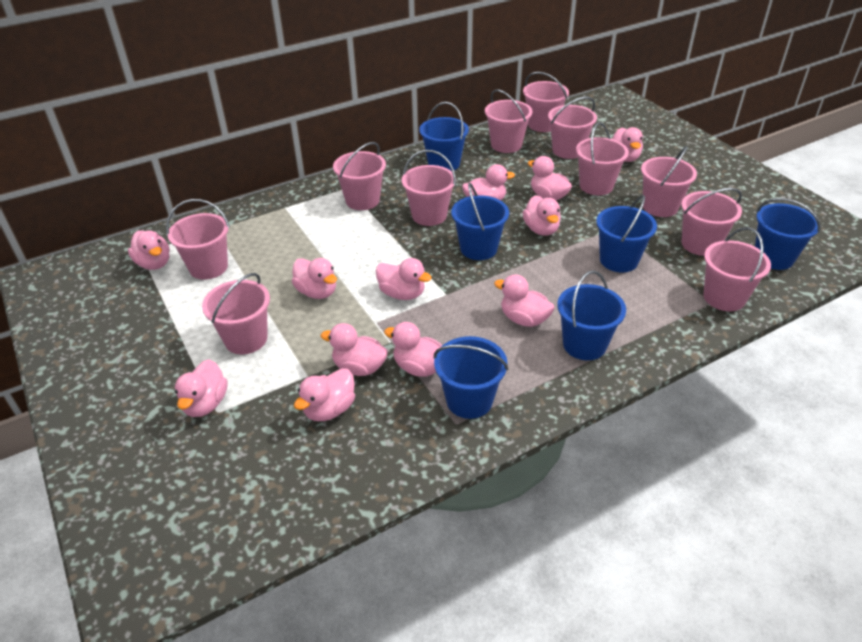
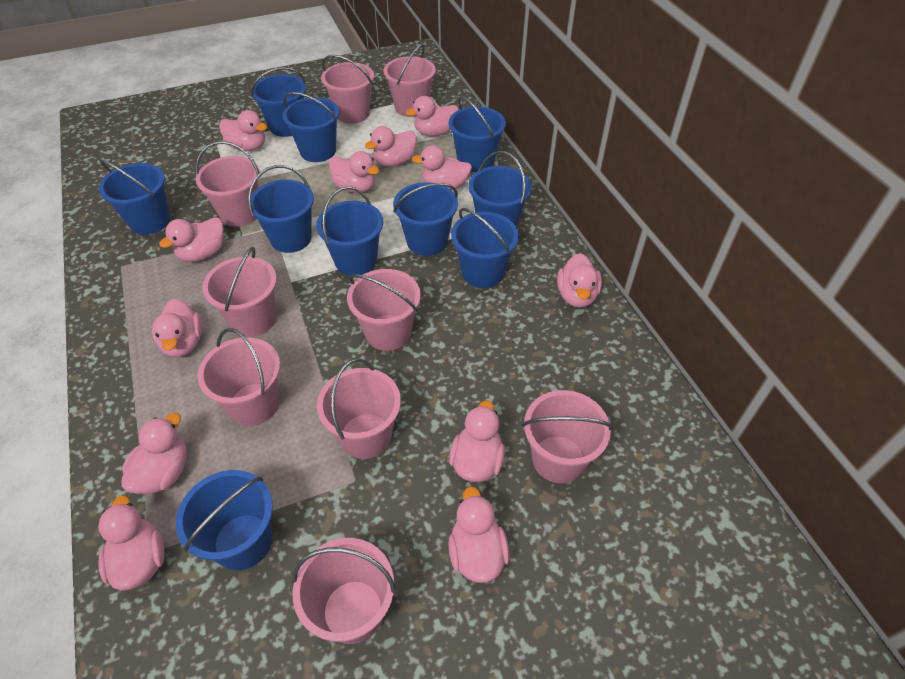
blue bucket: 6 -> 10
pink bucket: 11 -> 9

